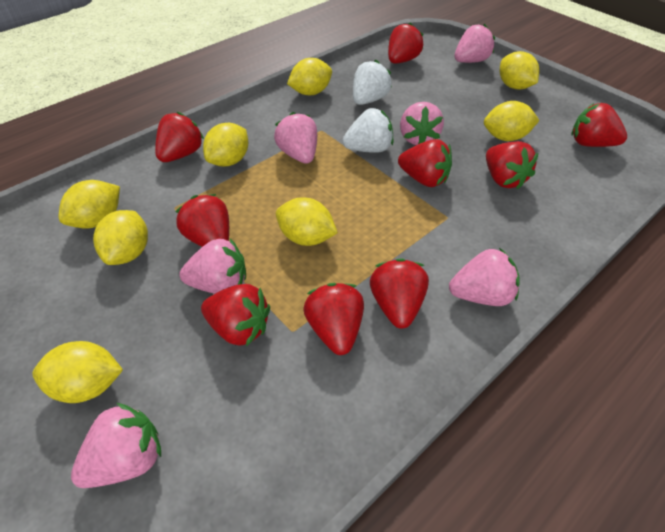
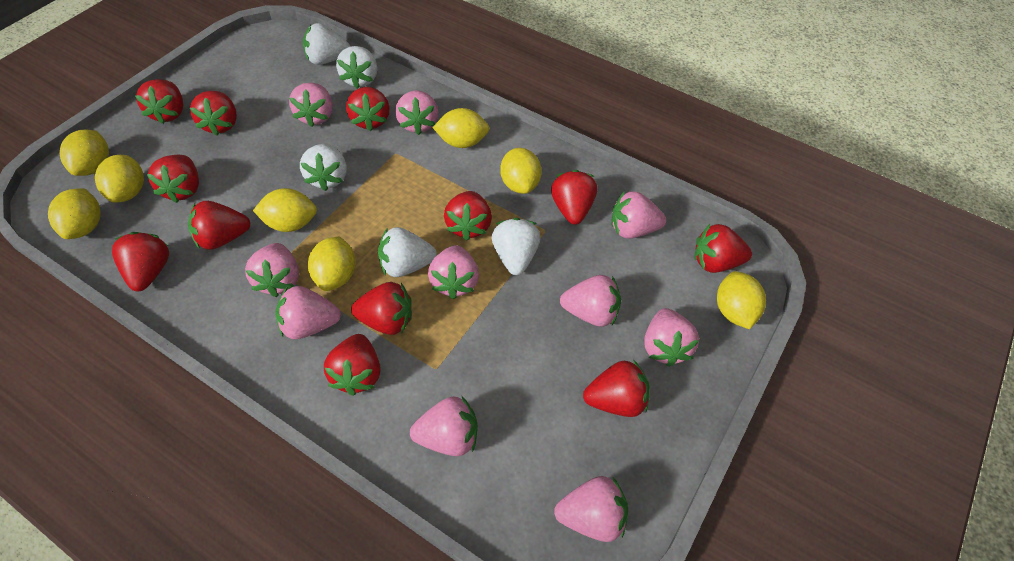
pink strawberry: 6 -> 10
red strawberry: 9 -> 12
white strawberry: 2 -> 5

